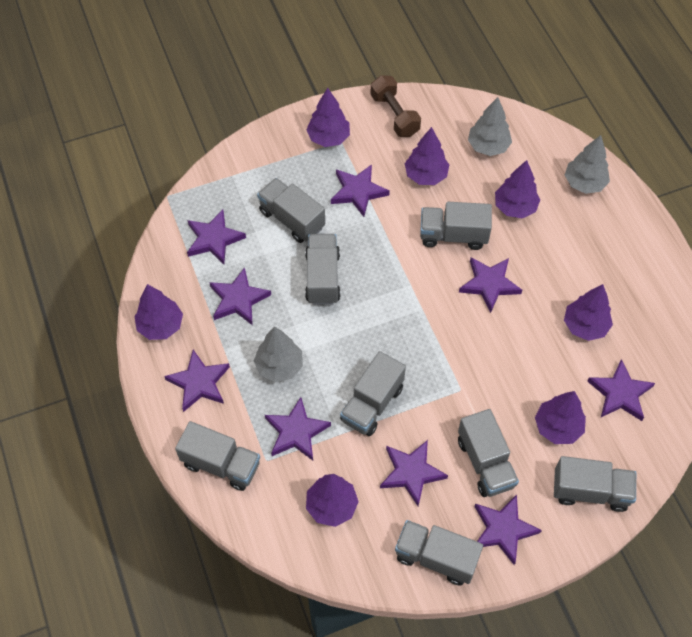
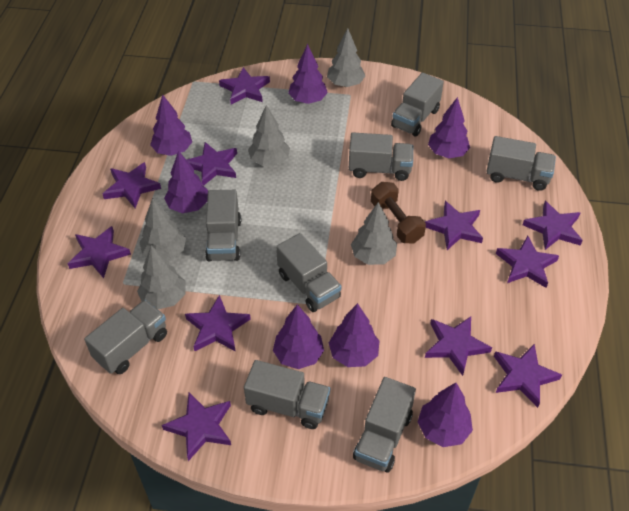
grey tree: 3 -> 5
purple star: 9 -> 11

